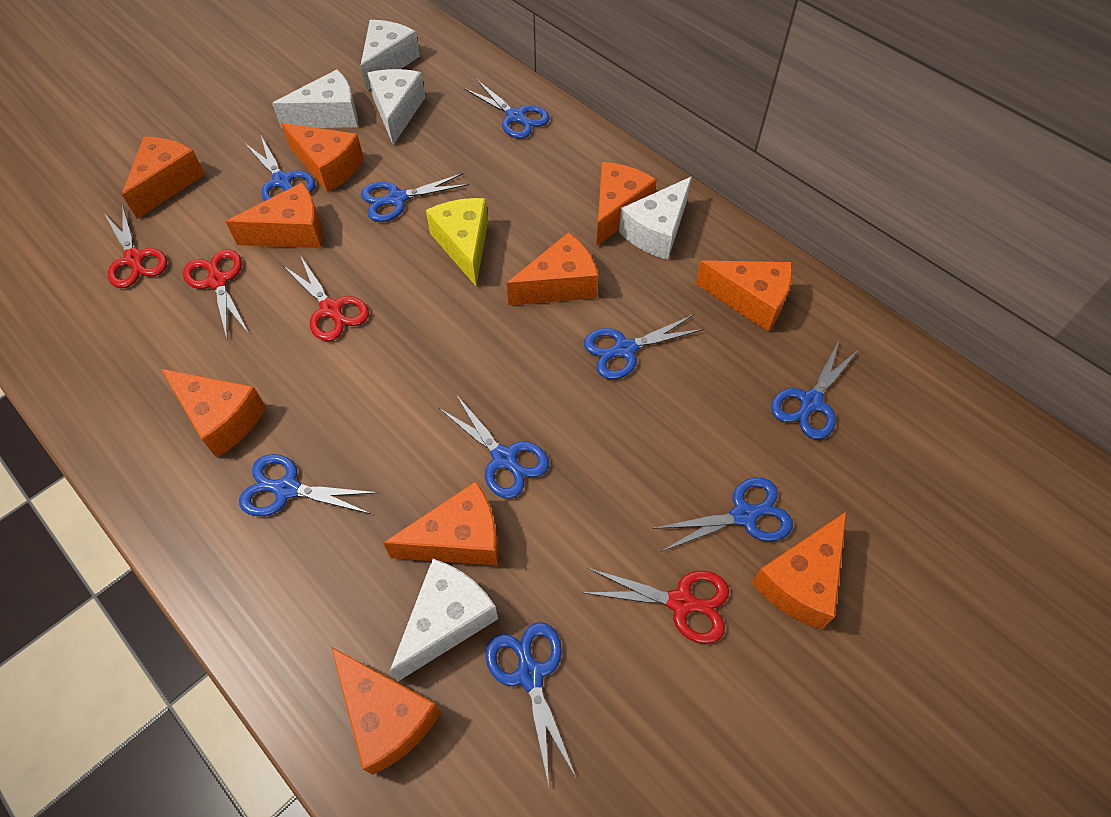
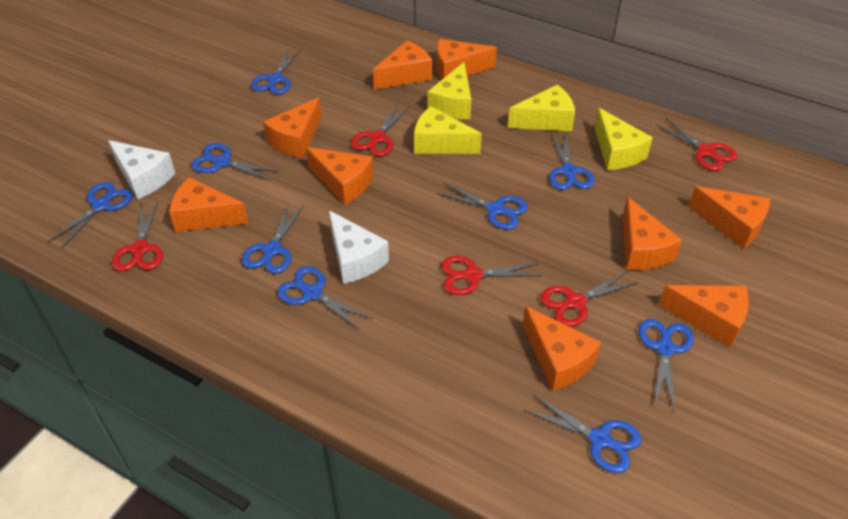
orange cheese: 10 -> 9
red scissors: 4 -> 5
white cheese: 5 -> 2
yellow cheese: 1 -> 4

